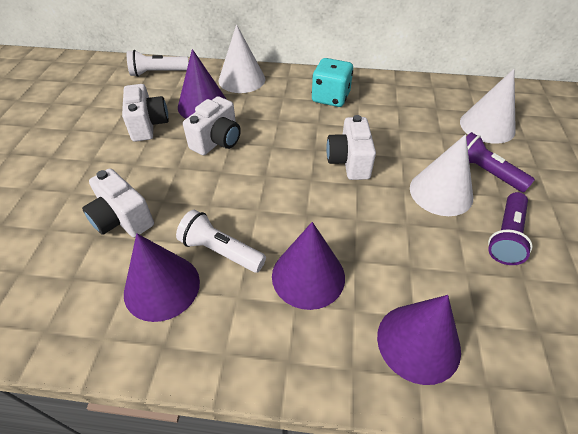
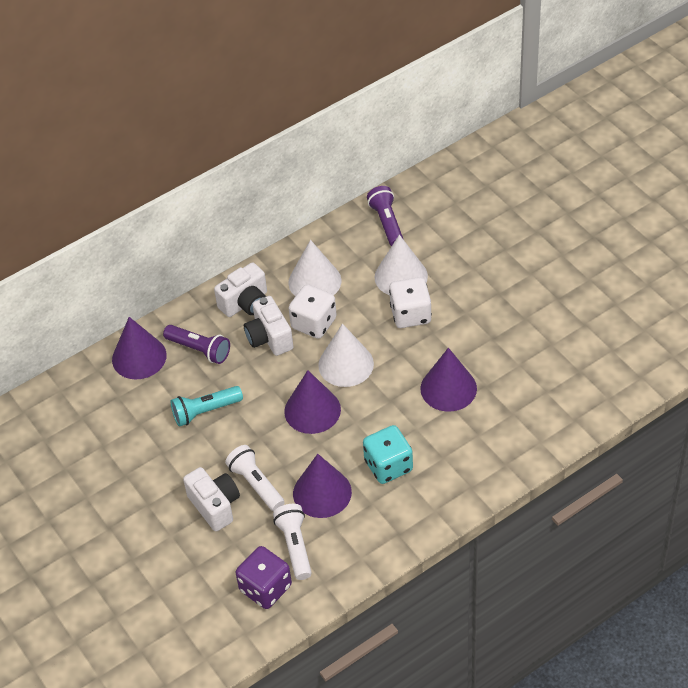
purple dice: 0 -> 1
turquoise flashlight: 0 -> 1
white camera: 4 -> 3
white dice: 0 -> 2

